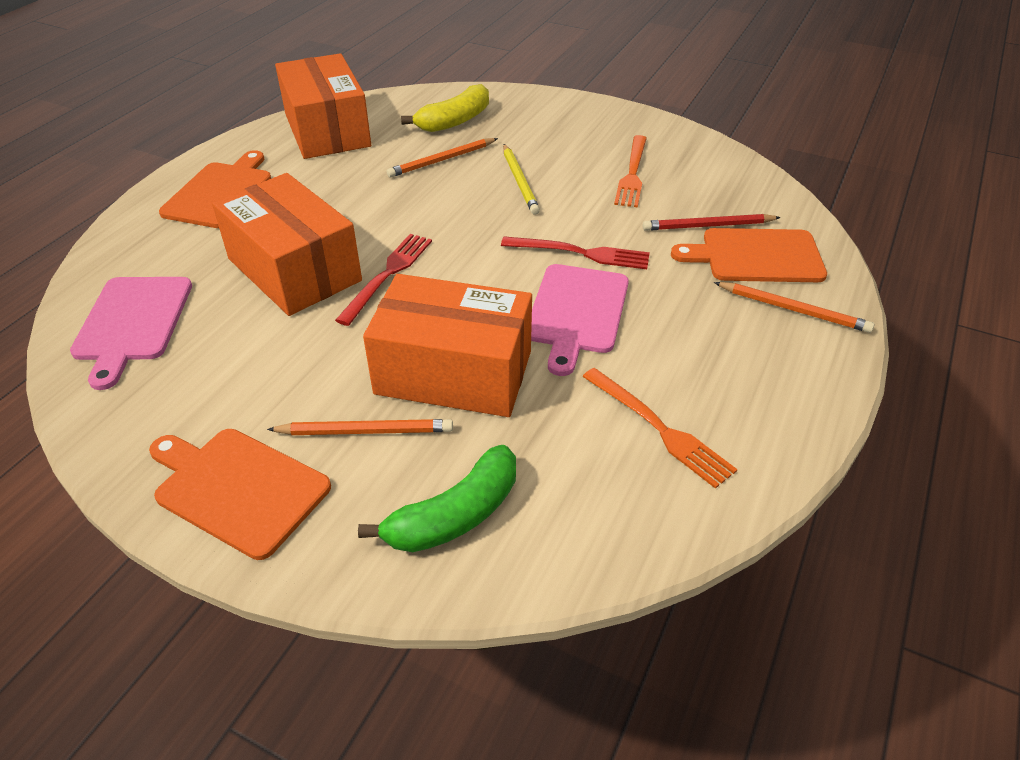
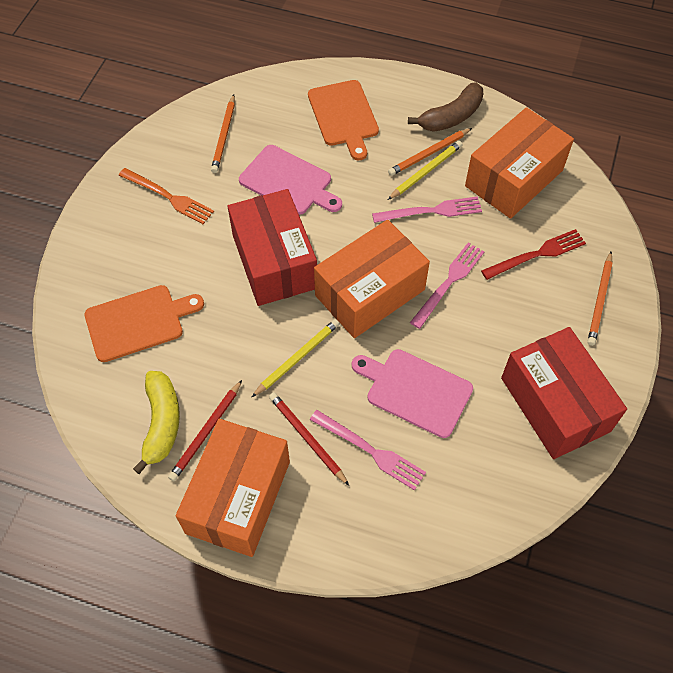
brown banana: 0 -> 1
green banana: 1 -> 0
orange cutting board: 3 -> 2
orange fork: 2 -> 1
pink fork: 0 -> 3
red box: 0 -> 2
red fork: 2 -> 1
red pencil: 1 -> 2
yellow pencil: 1 -> 2

